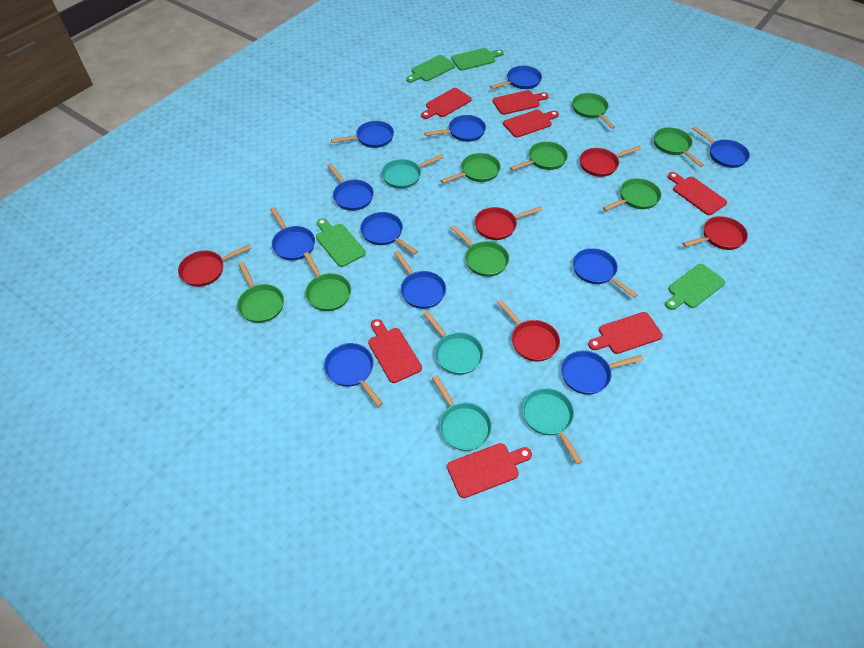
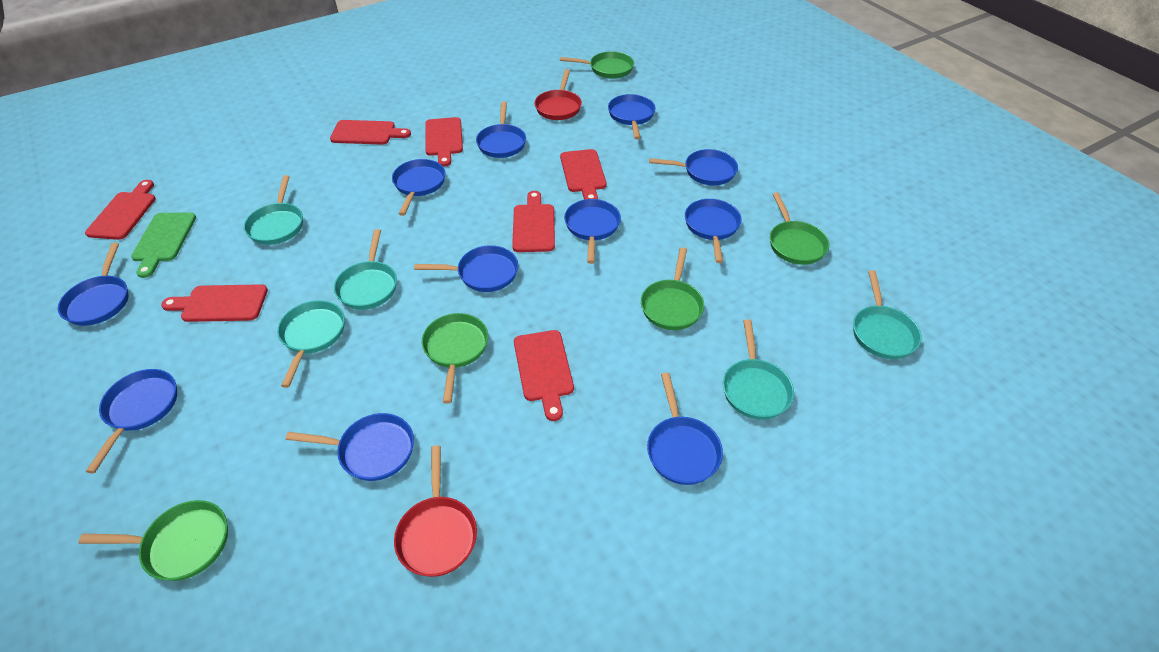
green cutting board: 4 -> 1
green pan: 8 -> 5
red pan: 5 -> 2
turquoise pan: 4 -> 5

